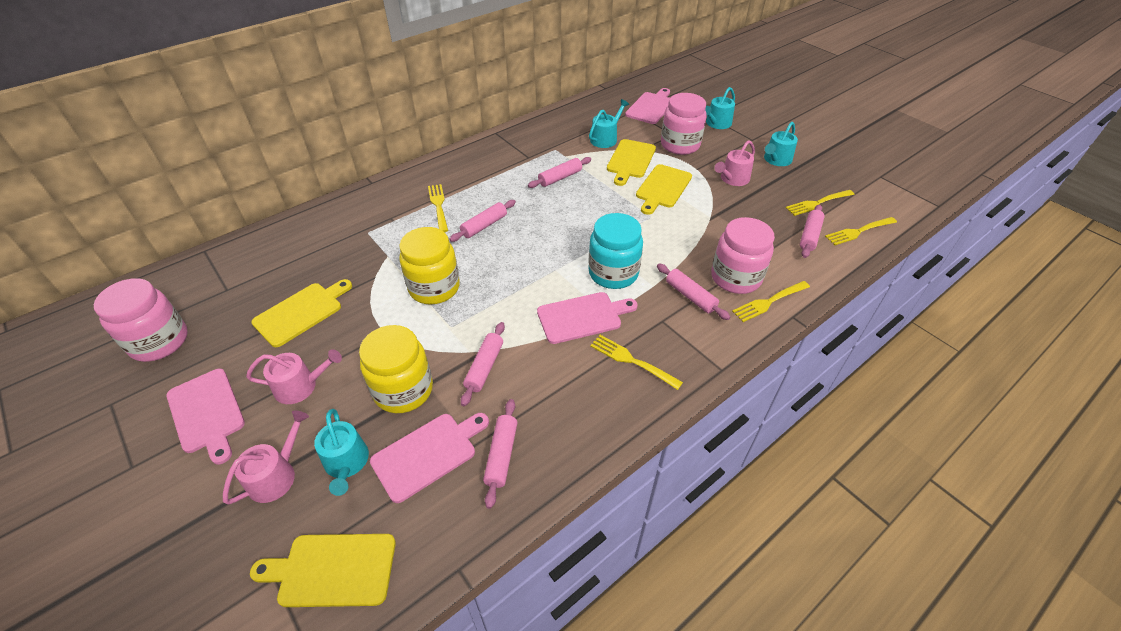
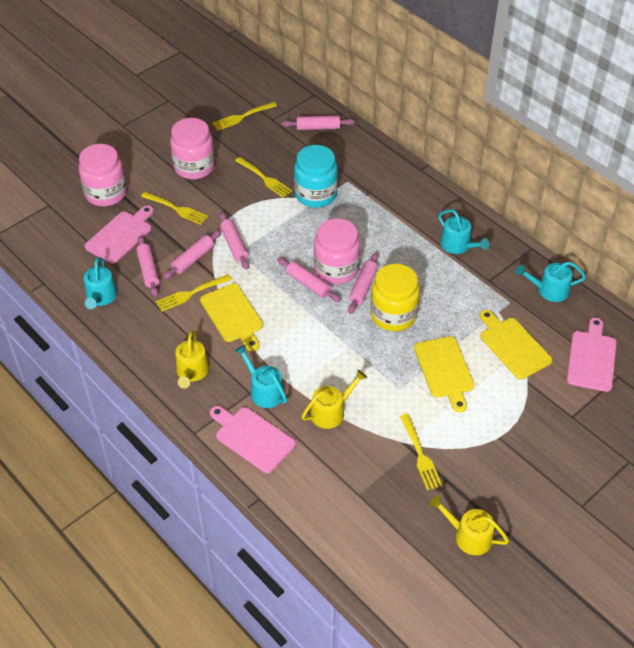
pink cutting board: 4 -> 3
pink watering can: 3 -> 0
yellow cutting board: 4 -> 3
yellow jar: 2 -> 1
yellow watering can: 0 -> 3

